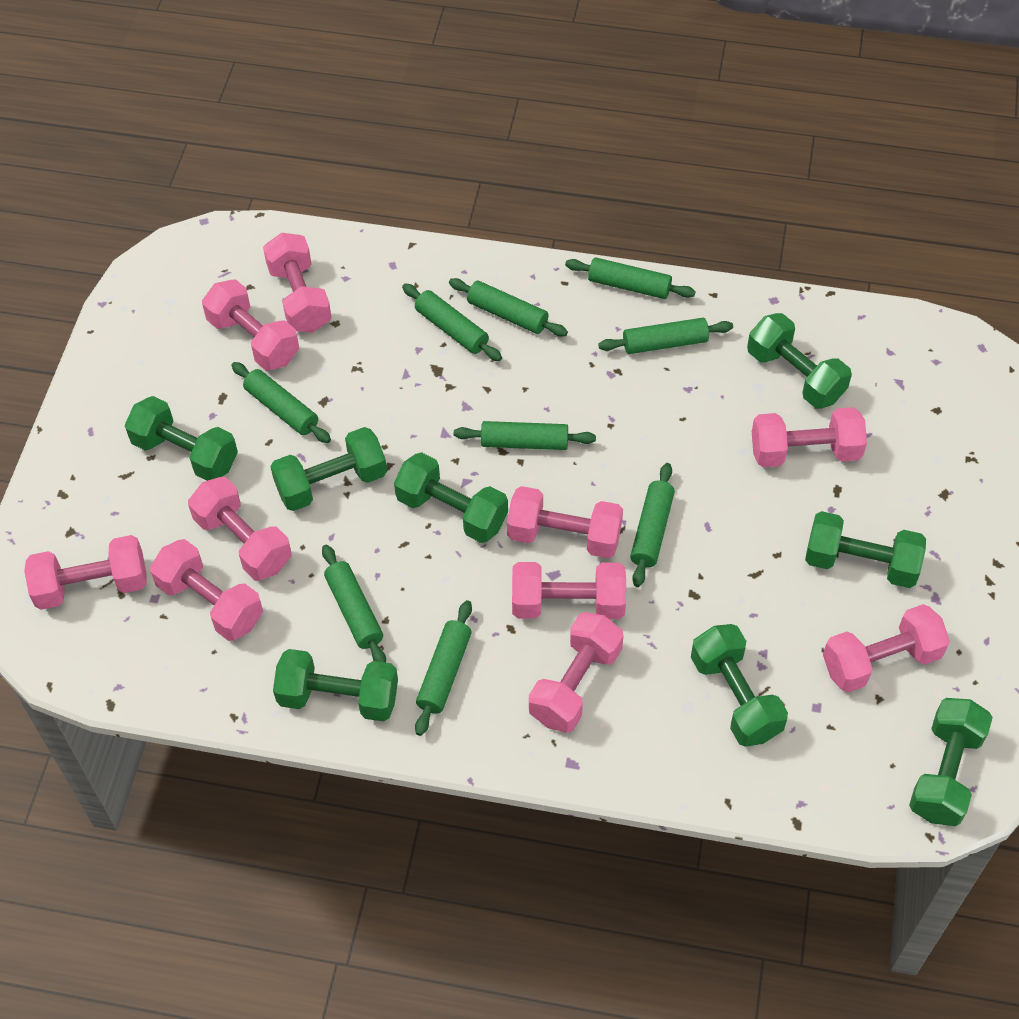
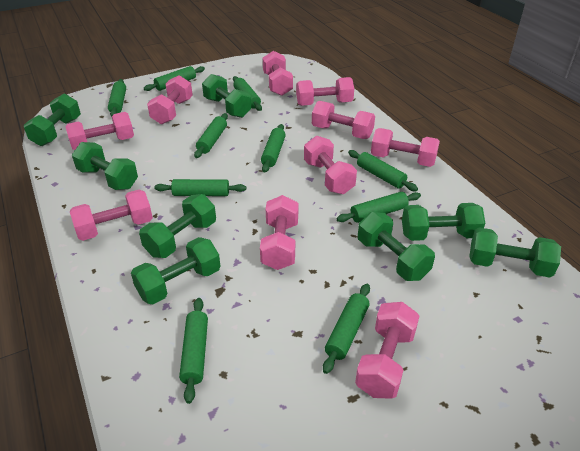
green rolling pin: 9 -> 10

